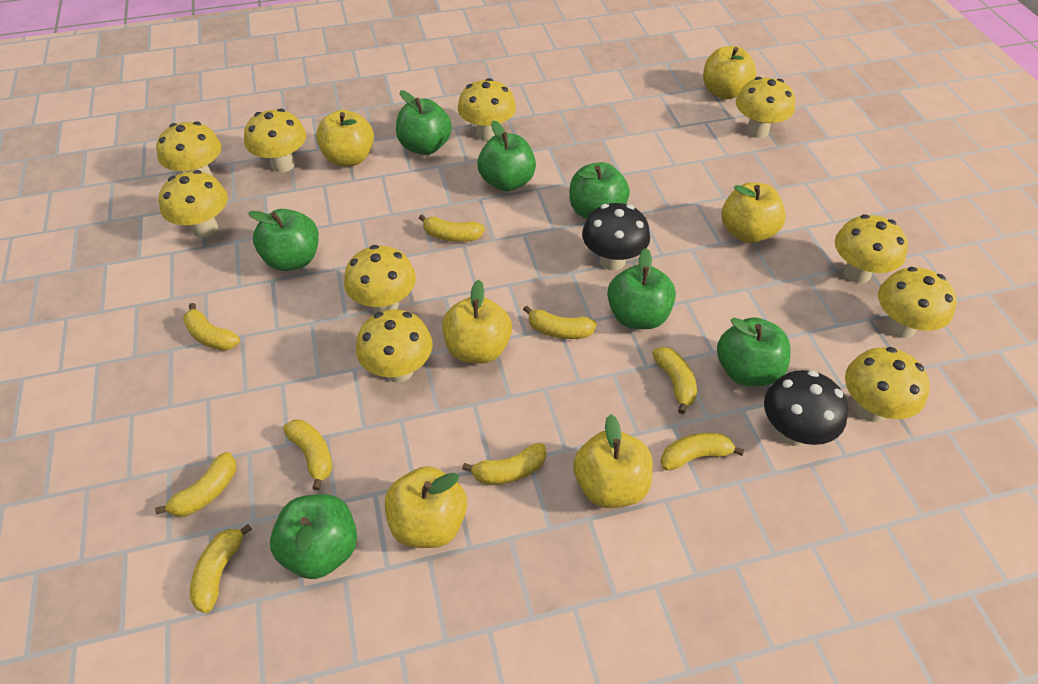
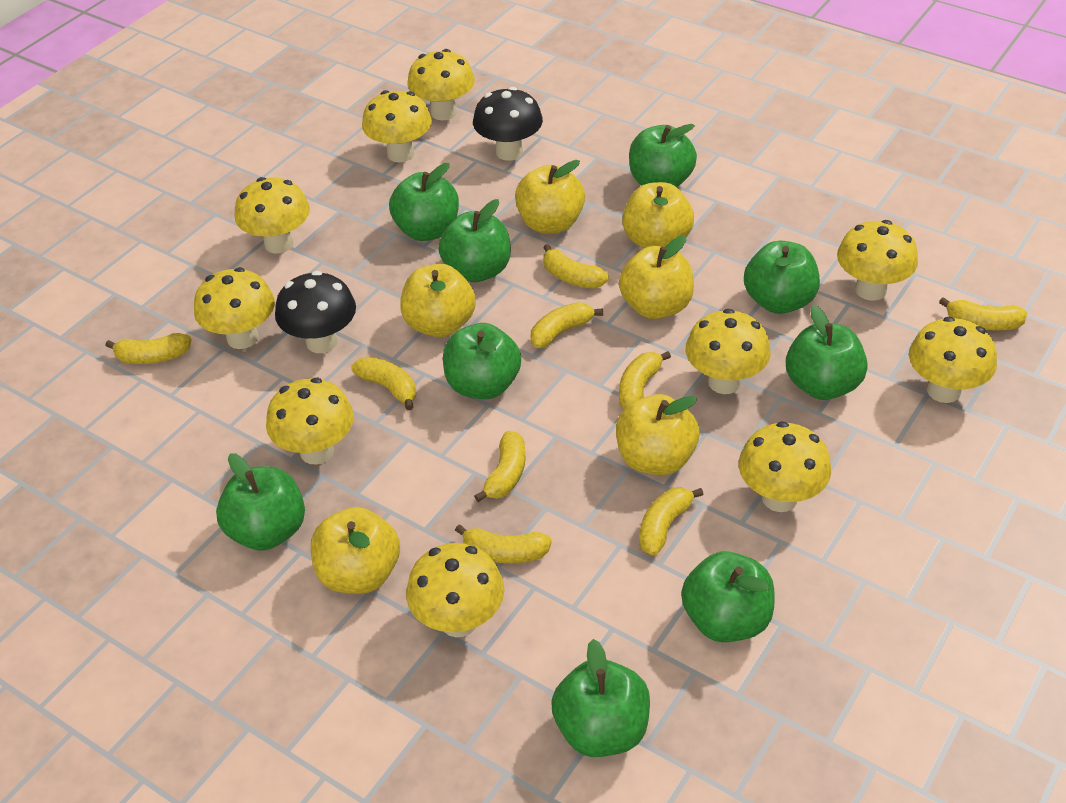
green apple: 7 -> 9

